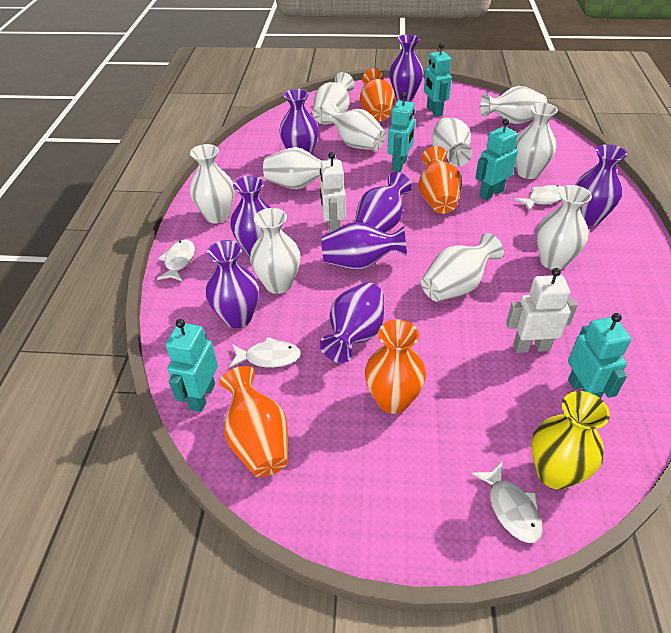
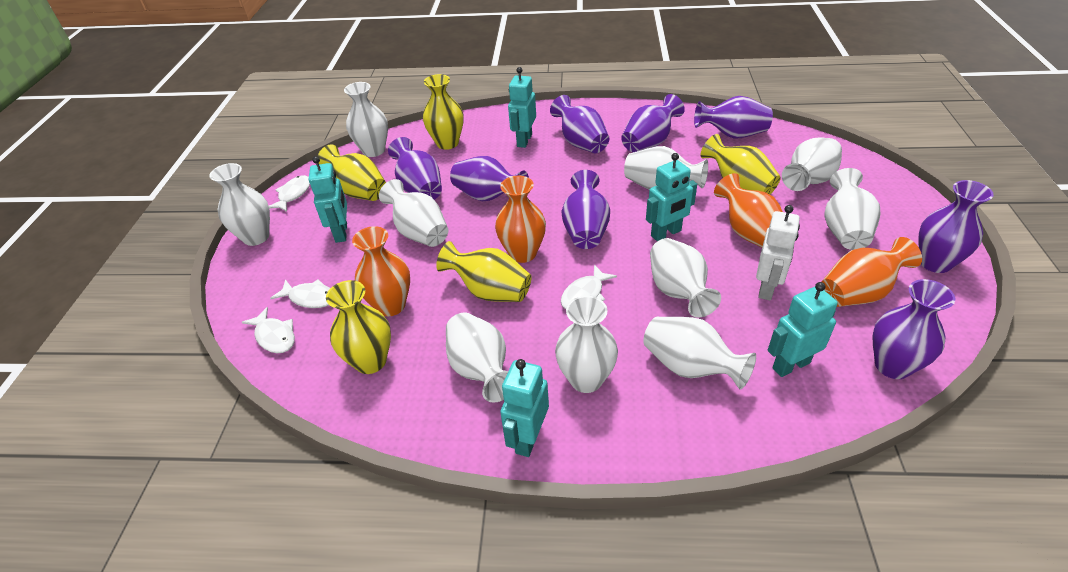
white robot: 2 -> 1
yellow vase: 1 -> 5

